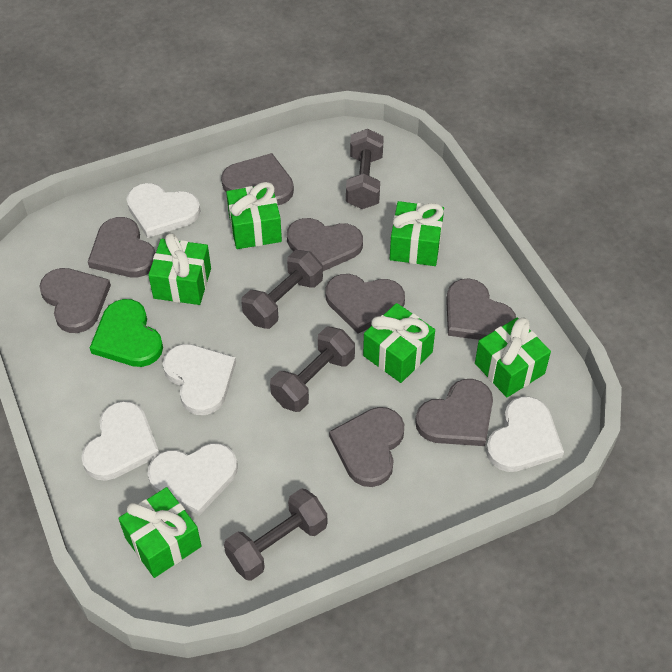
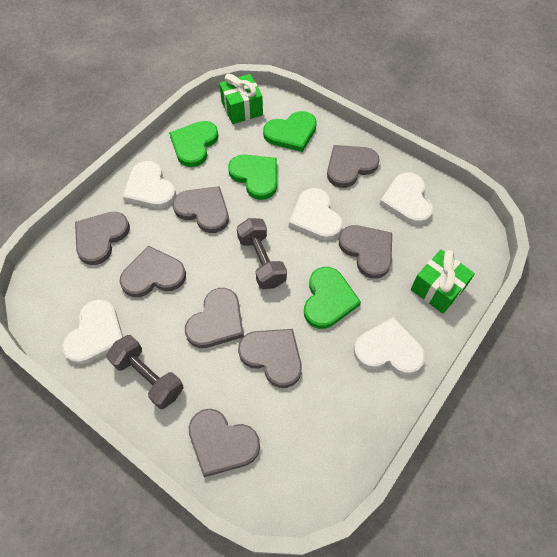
green gift: 6 -> 2
green heart: 1 -> 4
grey dumbbell: 4 -> 2

